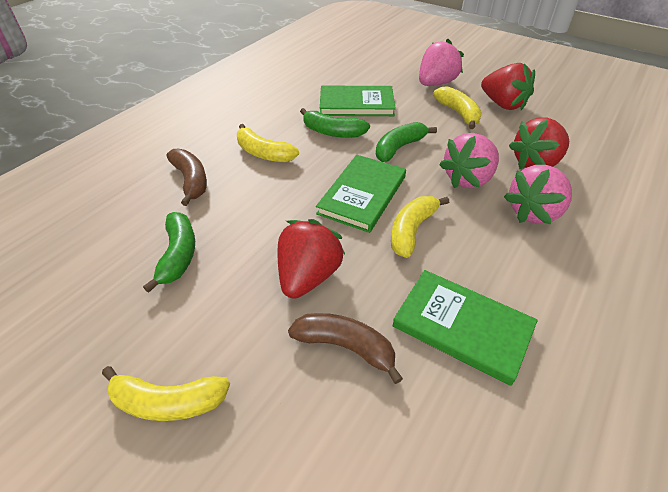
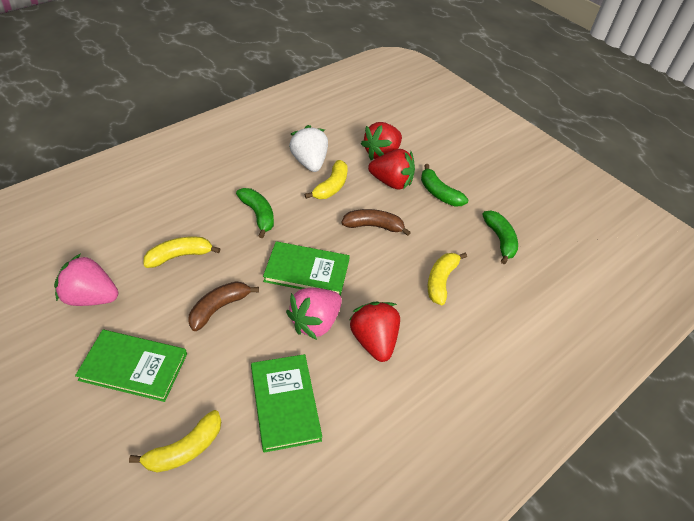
pink strawberry: 3 -> 2
white strawberry: 0 -> 1

